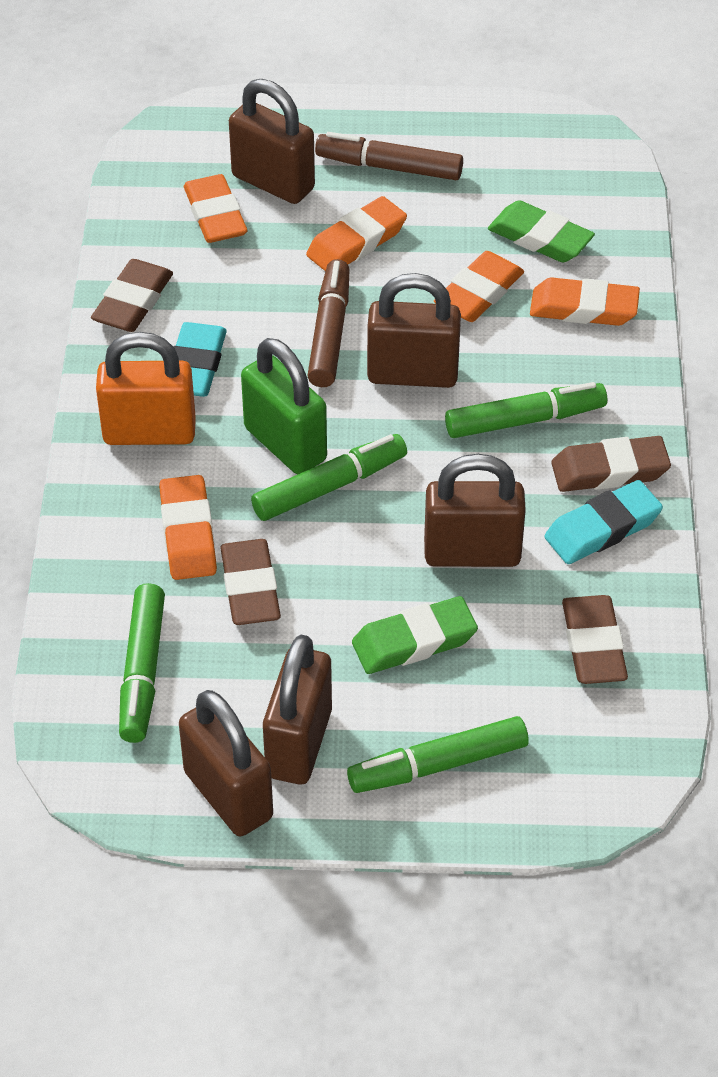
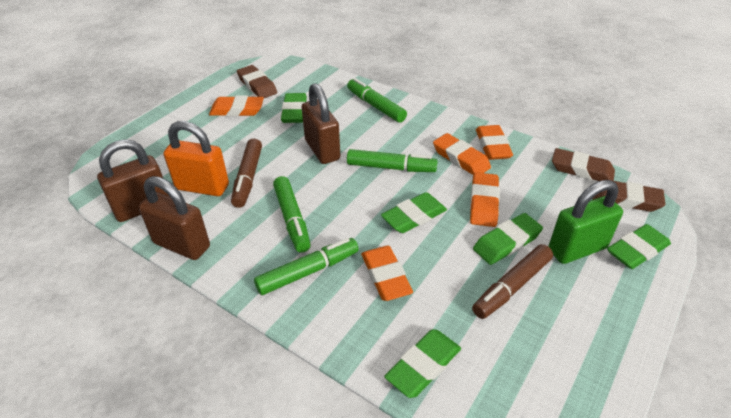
brown eraser: 4 -> 3
brown padlock: 5 -> 3
green eraser: 2 -> 5
turquoise eraser: 2 -> 0

